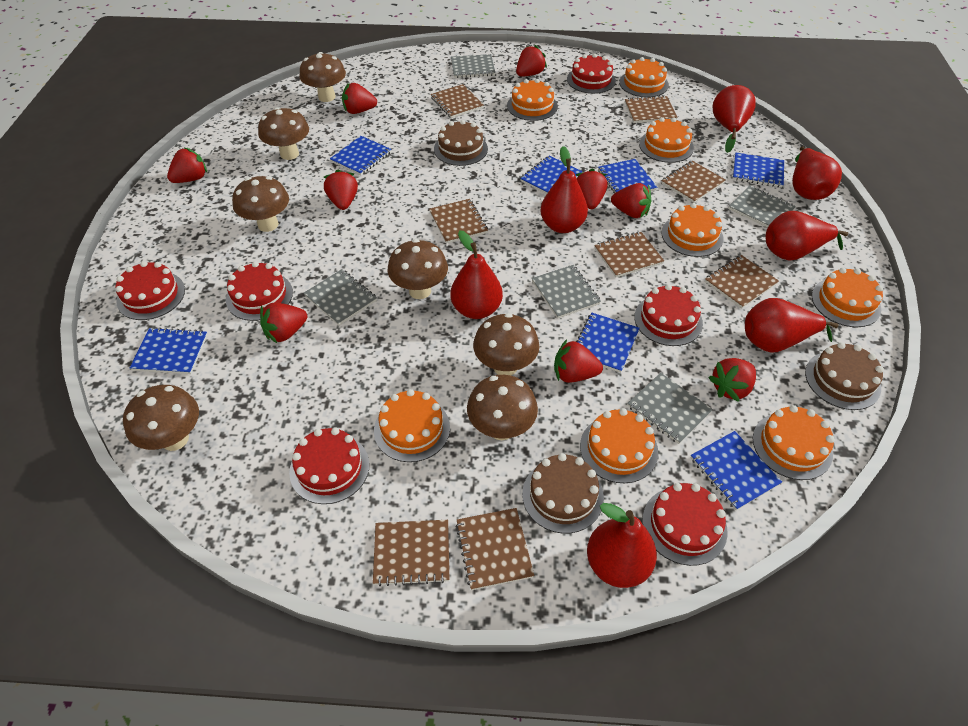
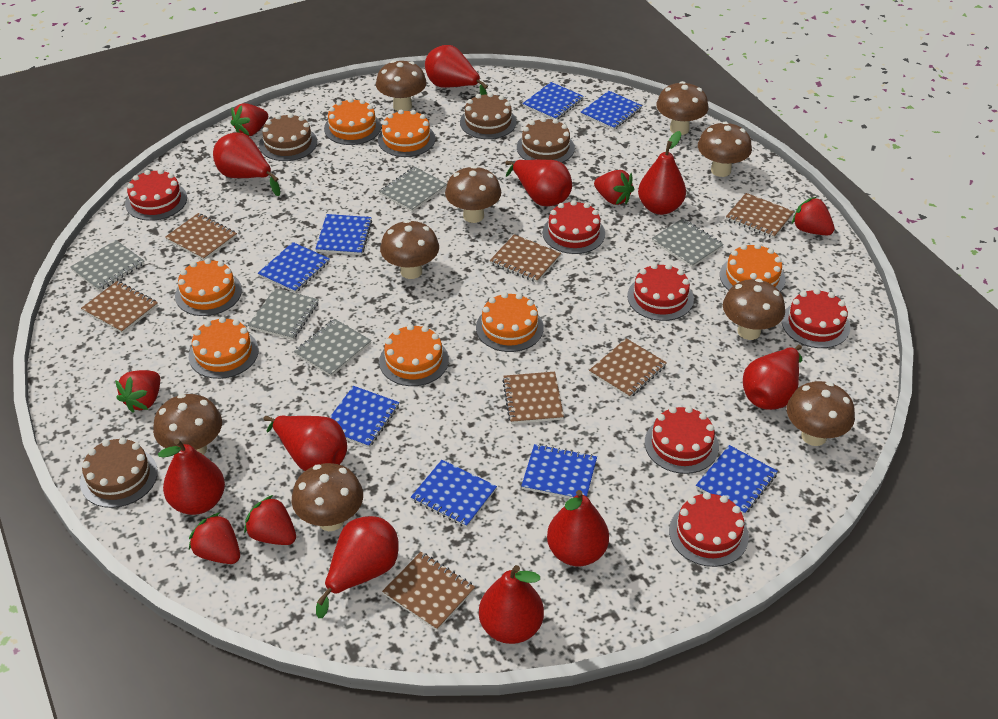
blue notebook: 7 -> 8
brown cake: 3 -> 4
brown mushroom: 7 -> 9
brown notebook: 8 -> 7
orange cake: 8 -> 7
red pear: 7 -> 10
red strawberry: 9 -> 6

